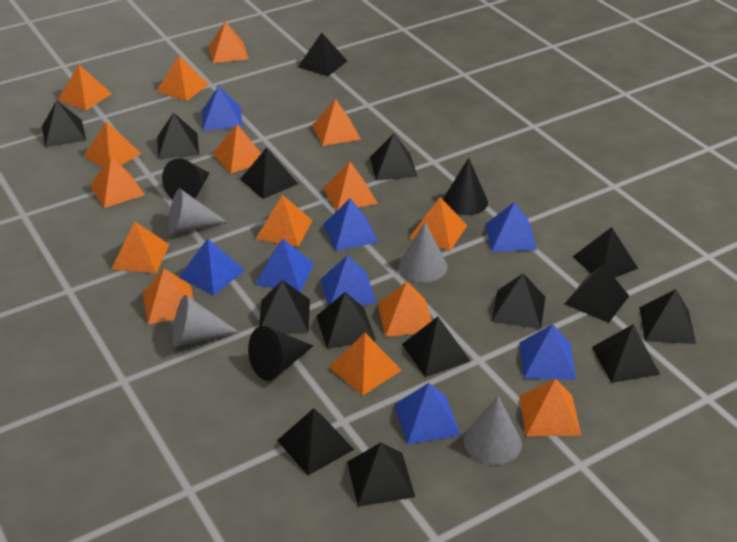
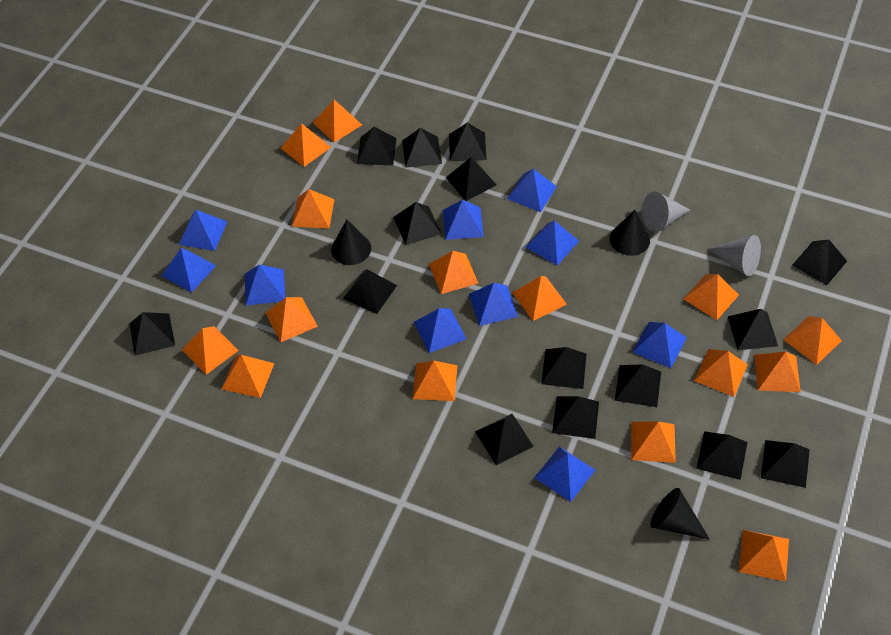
blue pyramid: 8 -> 10
grey cone: 4 -> 2

